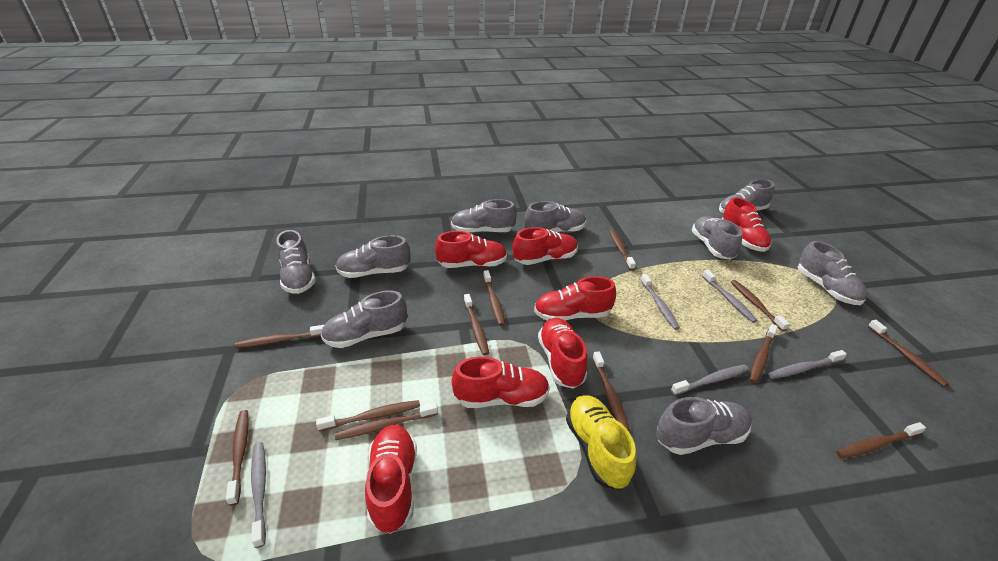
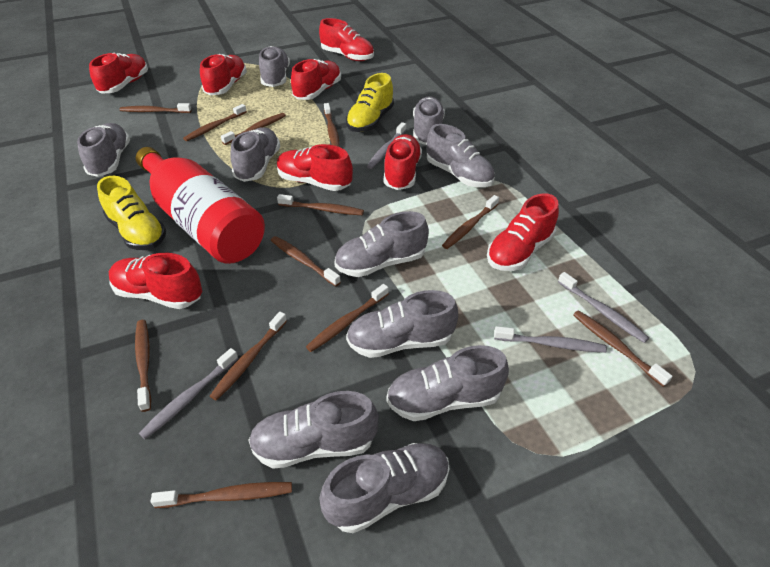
grey shoe: 9 -> 10
grey toothbrush: 5 -> 4
red bottle: 0 -> 1
red shoe: 7 -> 8
yellow shoe: 1 -> 2

